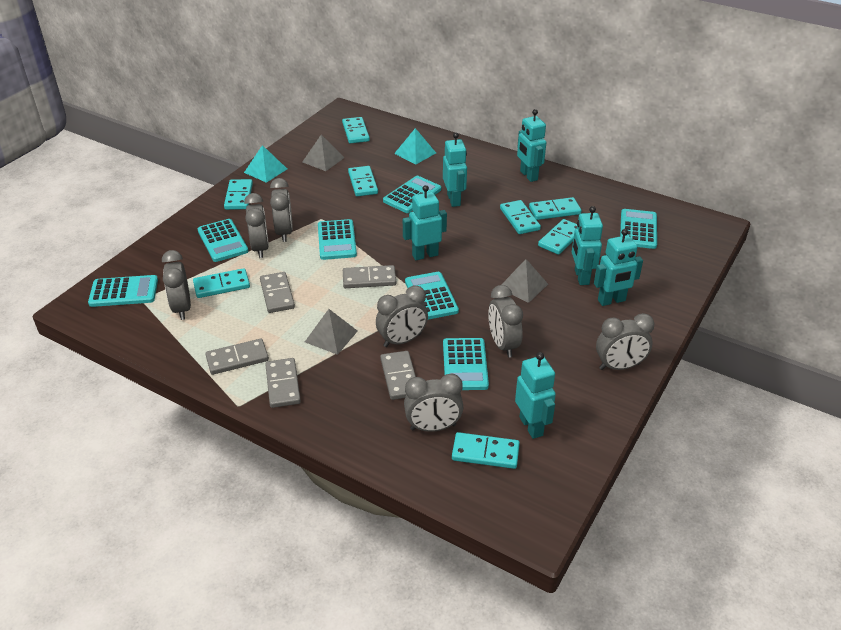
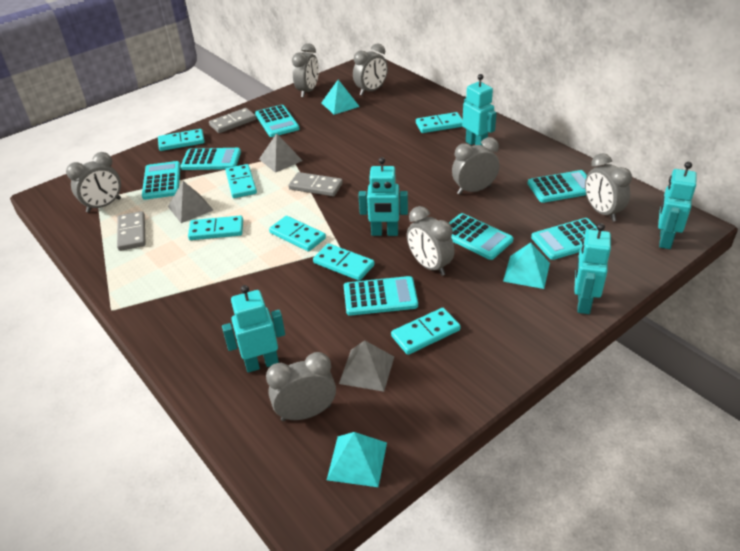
grey domino: 5 -> 3
turquoise domino: 8 -> 7
turquoise pyramid: 2 -> 3
turquoise robot: 6 -> 5

